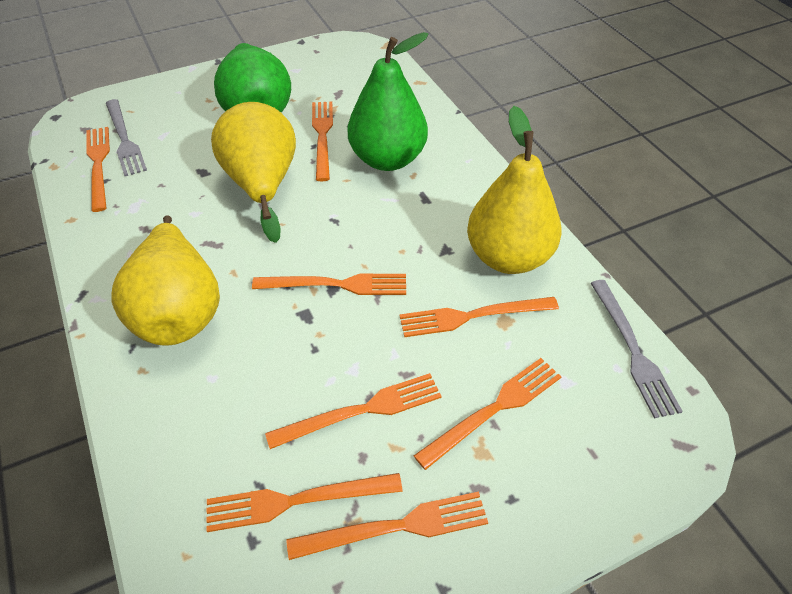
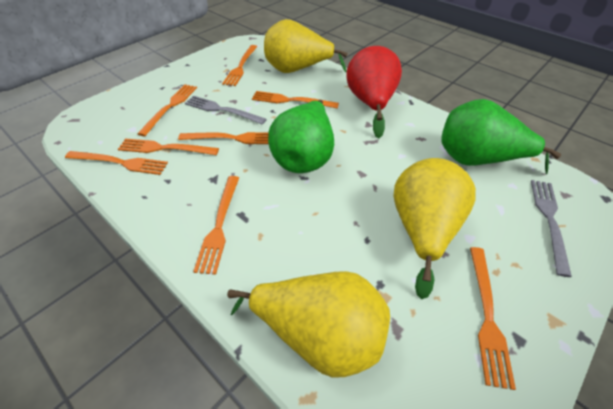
red pear: 0 -> 1

